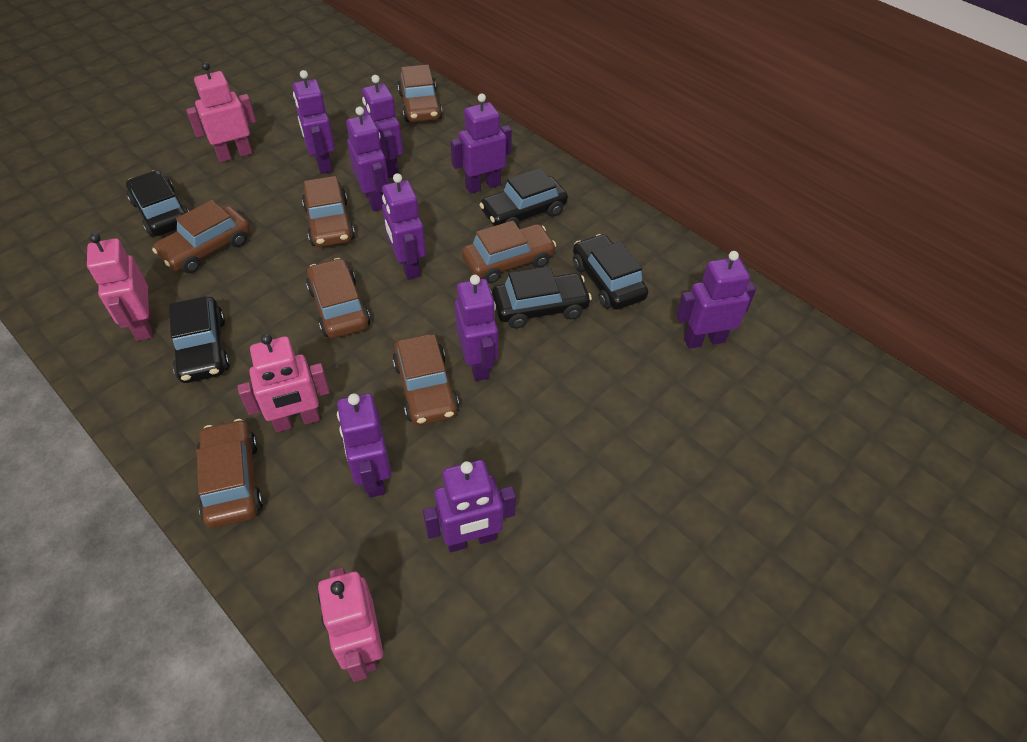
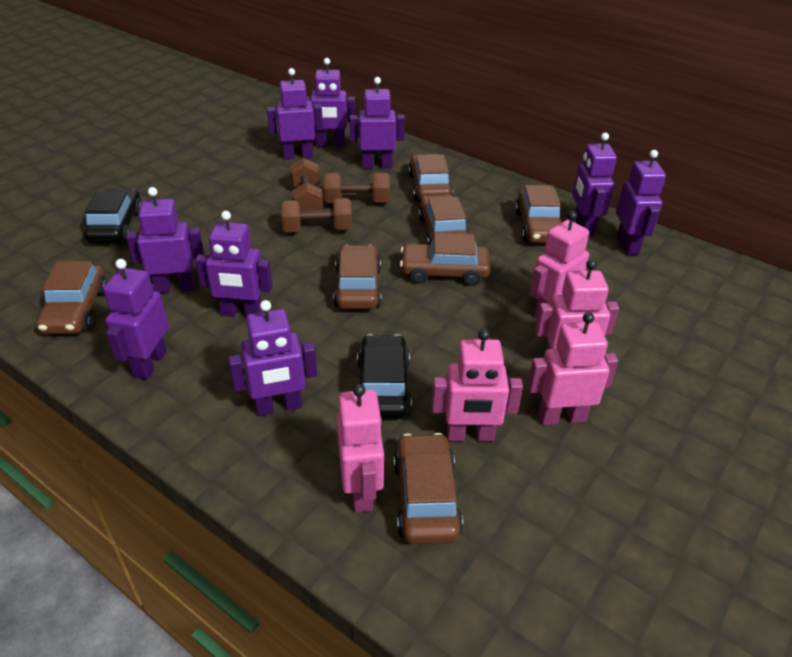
black car: 5 -> 2
brown dumbbell: 0 -> 3
pink robot: 4 -> 5

